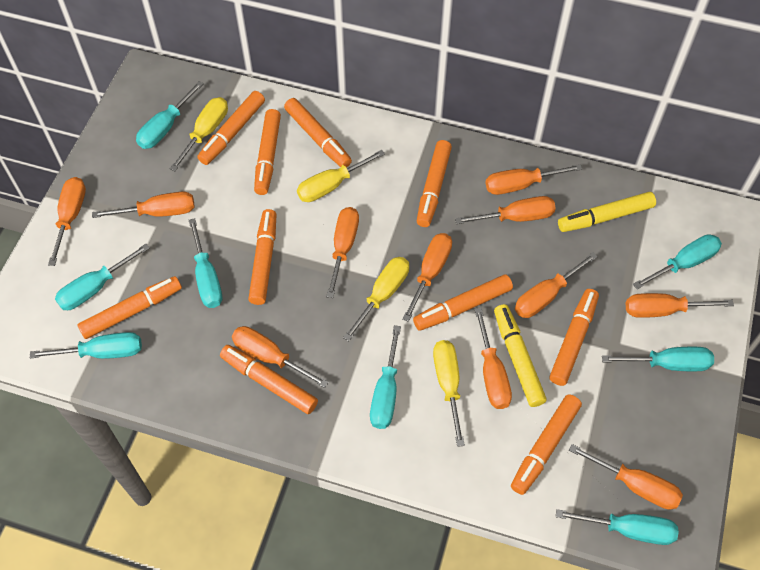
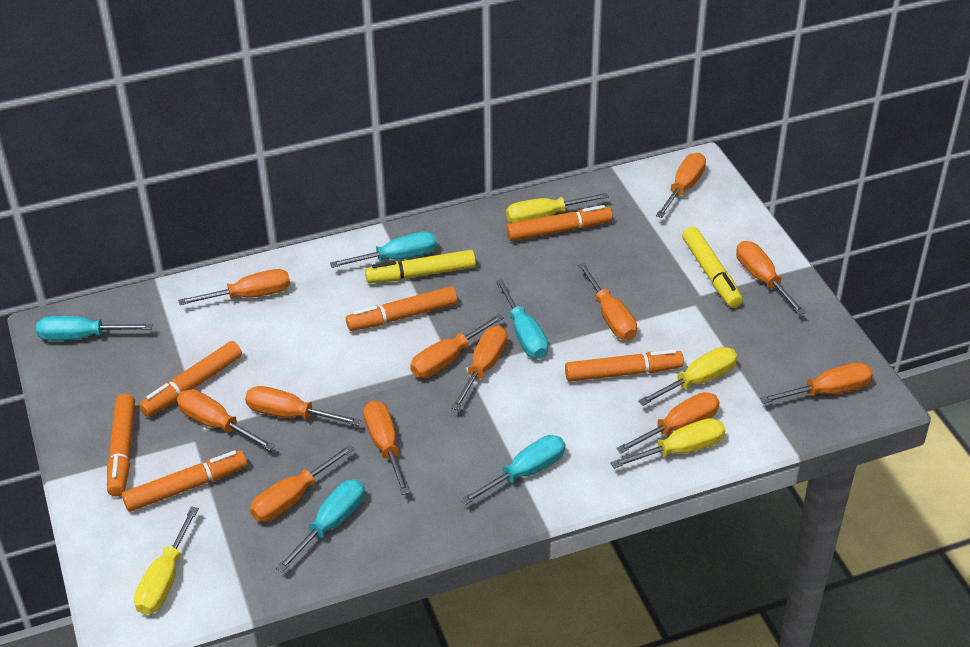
orange marker: 10 -> 6
orange screwdriver: 11 -> 12
turquoise screwdriver: 8 -> 5

